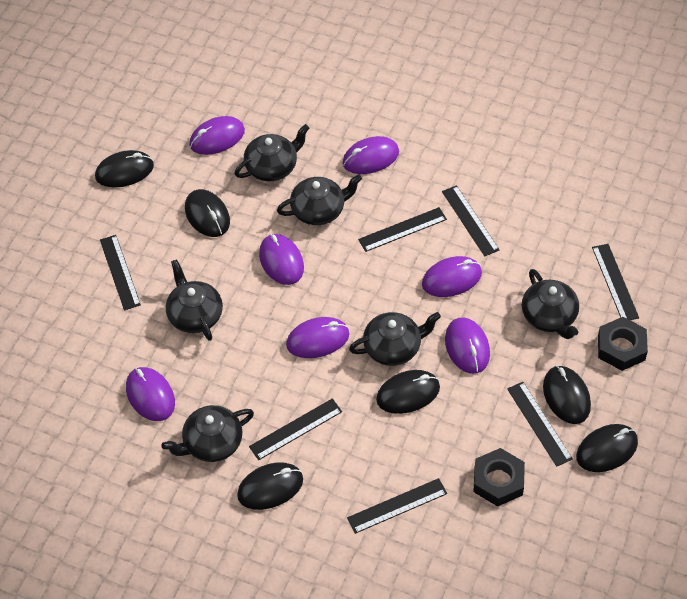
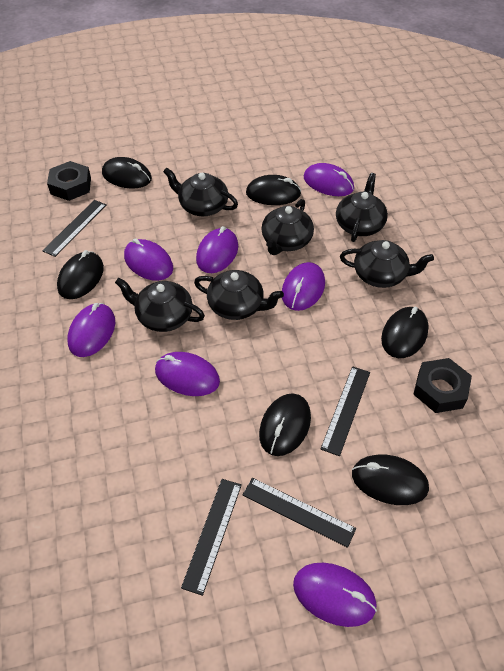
black ruler: 7 -> 4

